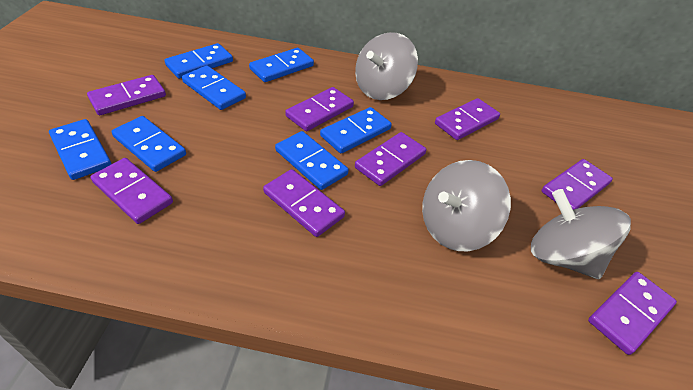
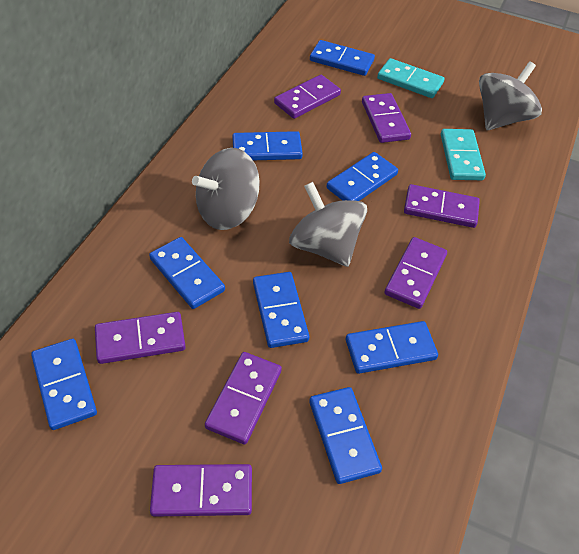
blue domino: 7 -> 8
purple domino: 8 -> 7
turquoise domino: 0 -> 2

